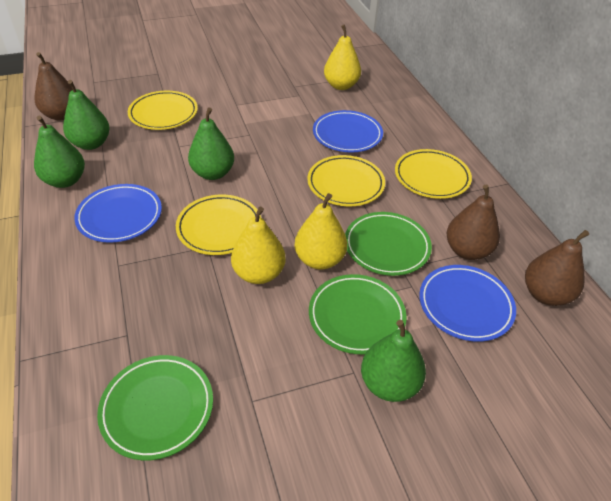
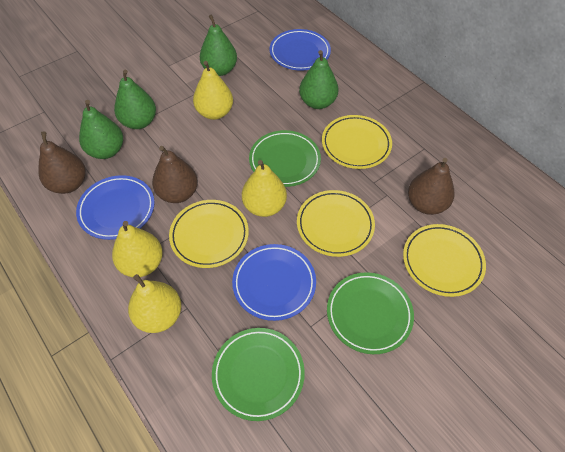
yellow pear: 3 -> 4

